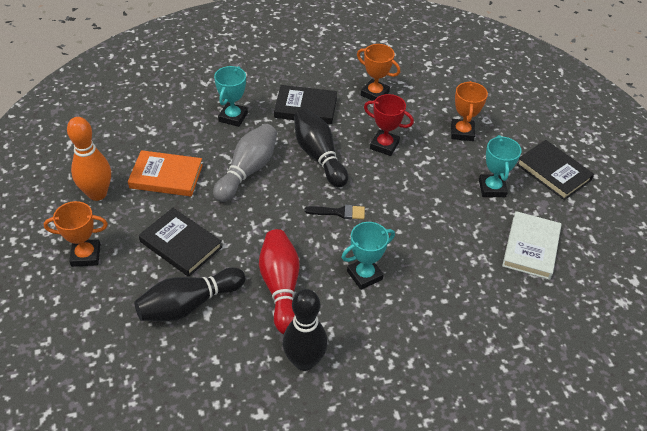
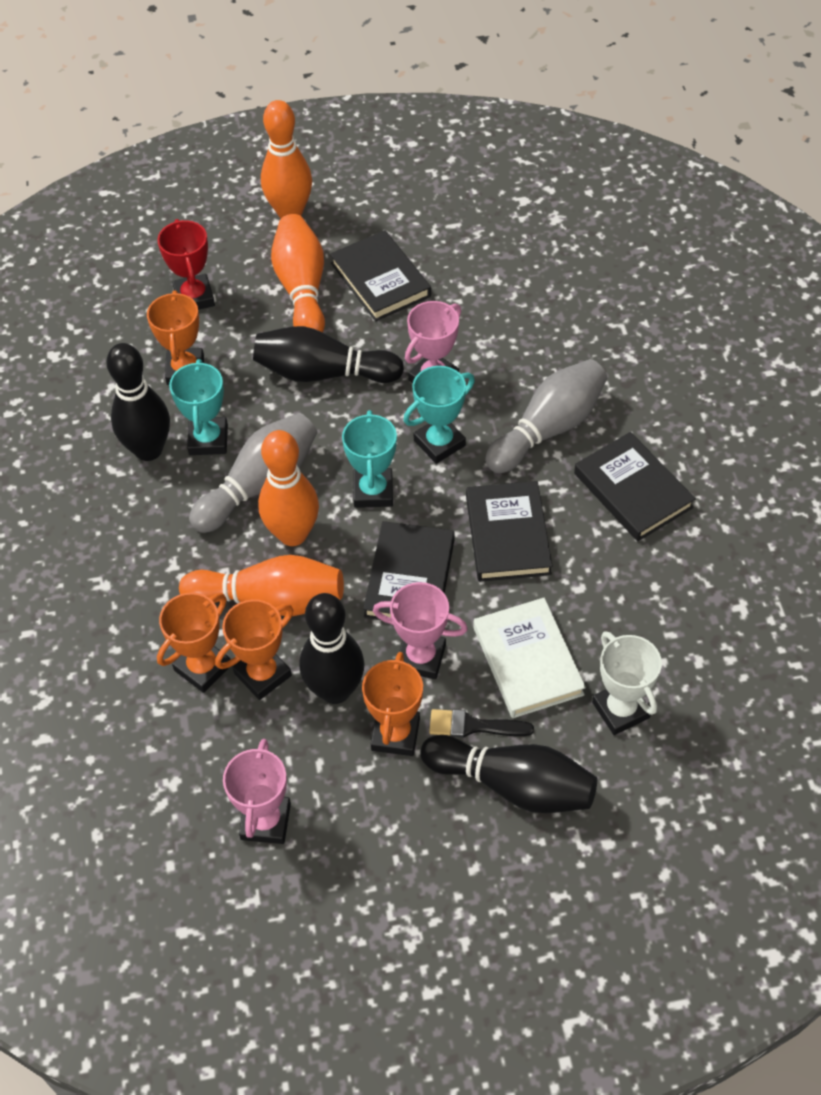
black book: 3 -> 4
black bowling pin: 3 -> 4
grey bowling pin: 1 -> 2
orange book: 1 -> 0
orange bowling pin: 1 -> 4
orange trophy: 3 -> 4
pink trophy: 0 -> 3
red bowling pin: 1 -> 0
white trophy: 0 -> 1

